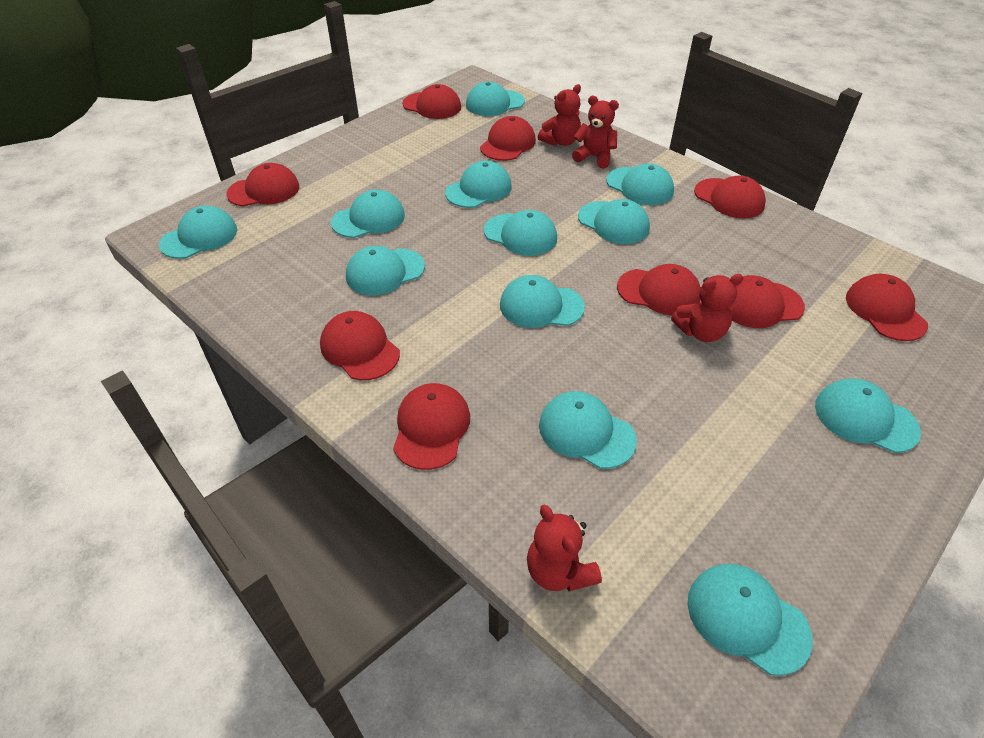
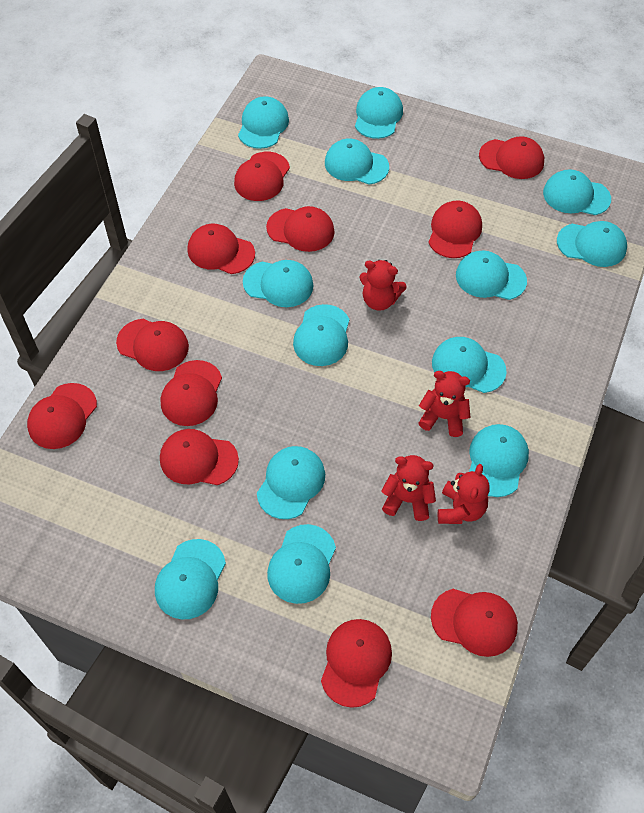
red cap: 9 -> 11
turquoise cap: 12 -> 13

